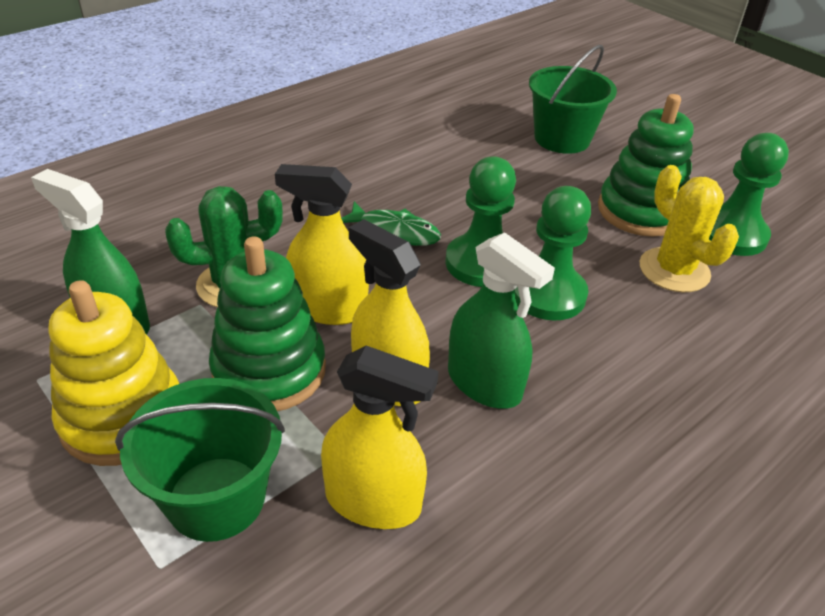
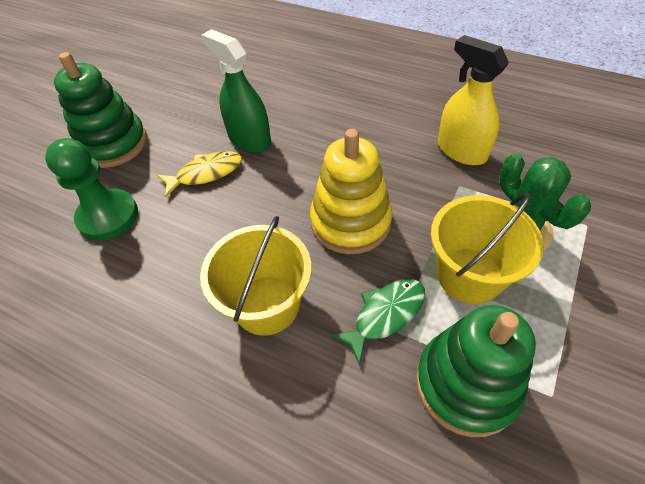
green bucket: 2 -> 0
green pawn: 3 -> 1
green spray bottle: 2 -> 1
yellow bucket: 0 -> 2
yellow cactus: 1 -> 0
yellow fish: 0 -> 1
yellow spray bottle: 3 -> 1

